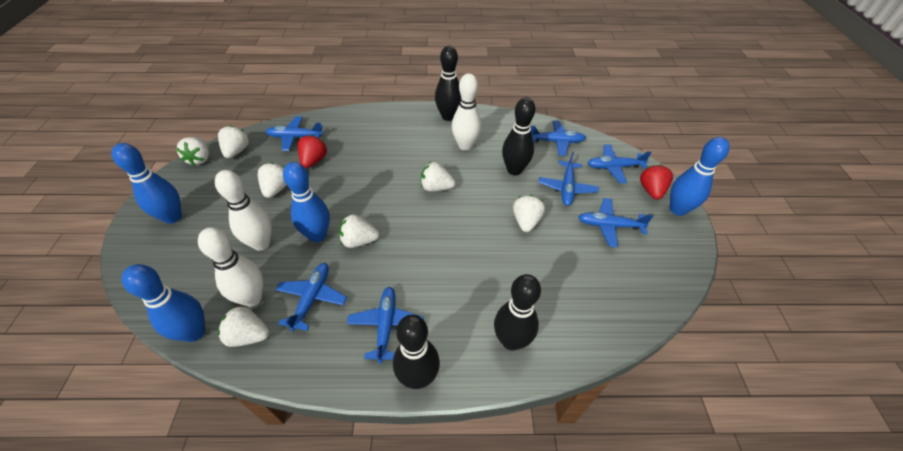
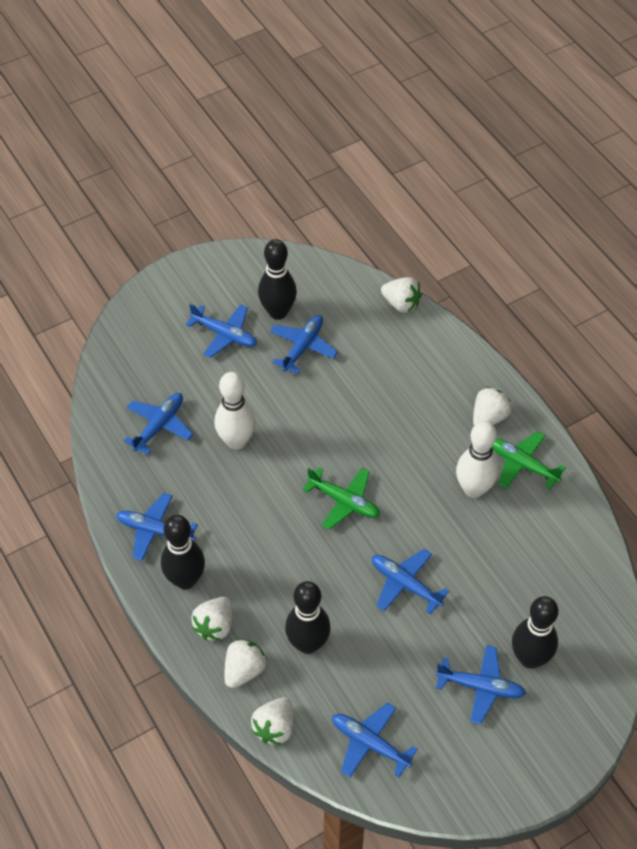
blue bowling pin: 4 -> 0
green plane: 0 -> 2
red strawberry: 2 -> 0
white bowling pin: 3 -> 2
white strawberry: 7 -> 5

